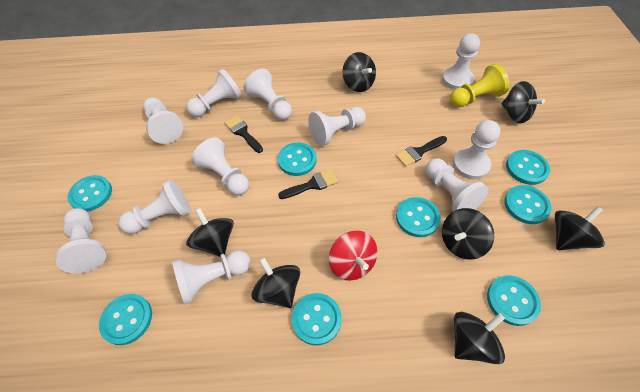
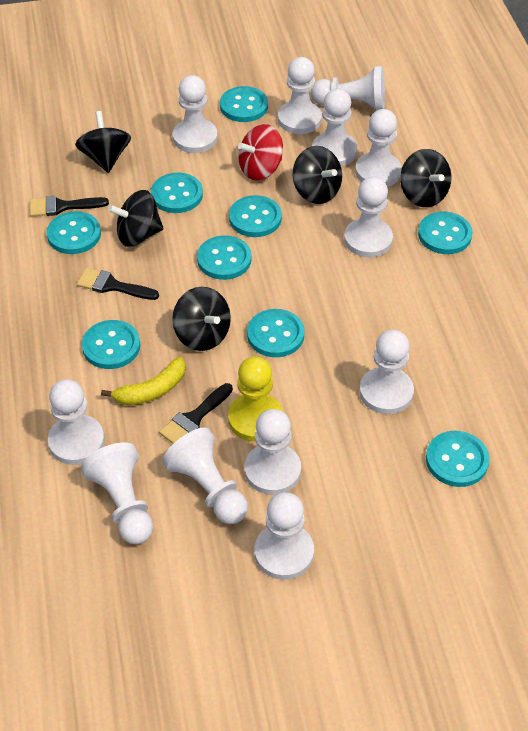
black spinning top: 7 -> 5
turquoise button: 8 -> 9
white pawn: 11 -> 12
yellow banana: 0 -> 1

